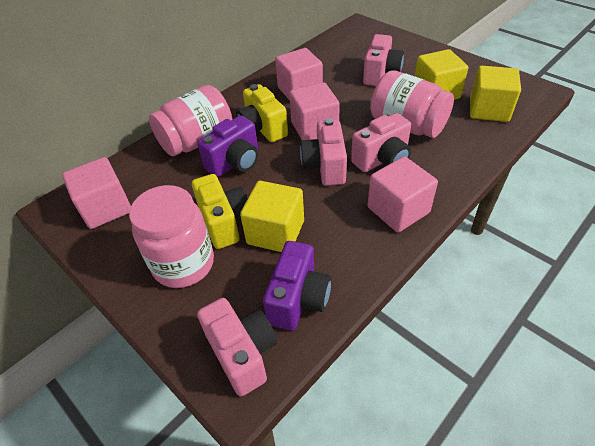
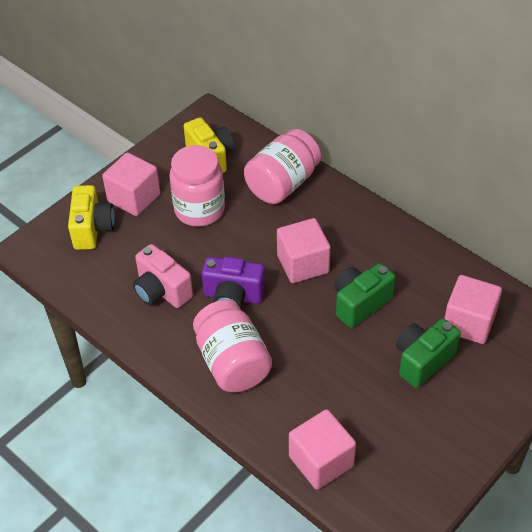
green camera: 0 -> 2
pink camera: 4 -> 1
purple camera: 2 -> 1
yellow cube: 3 -> 0

